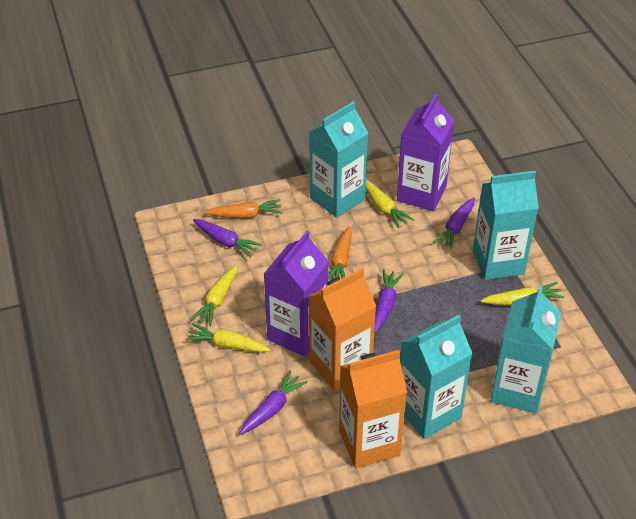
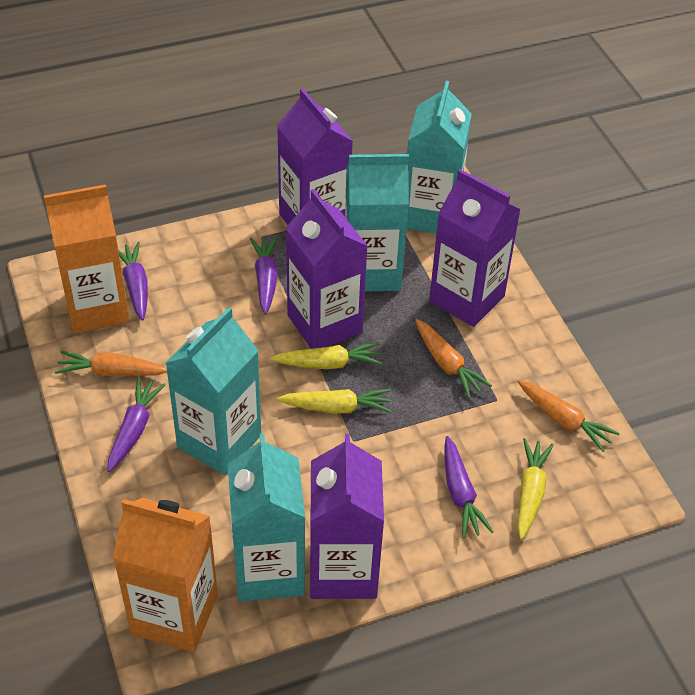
orange carrot: 2 -> 3
purple carton: 2 -> 4
yellow carrot: 4 -> 3

